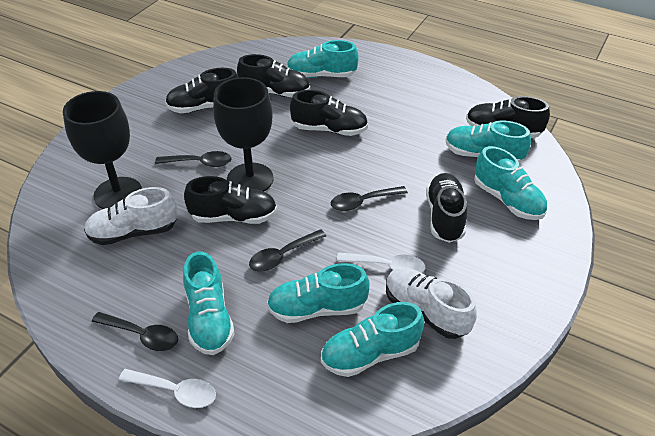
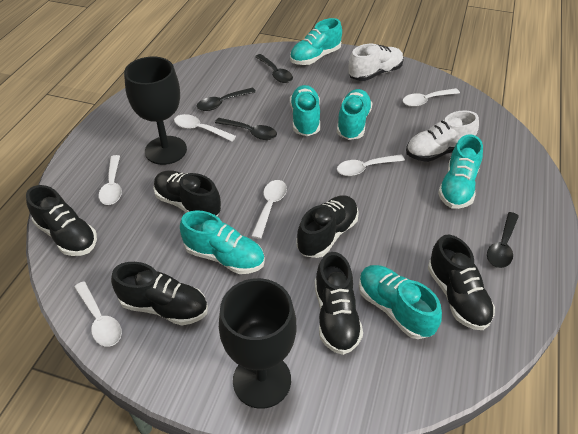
white spoon: 2 -> 6

